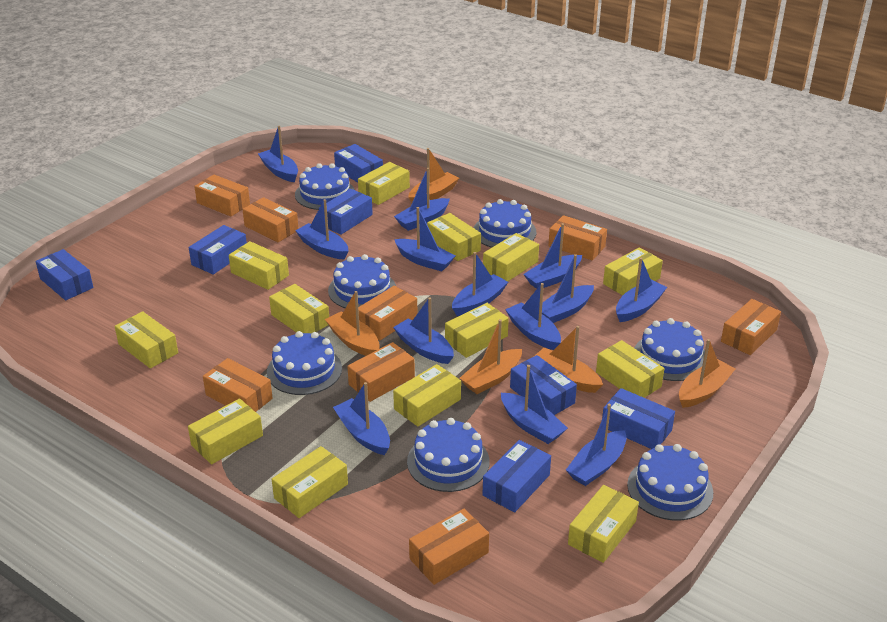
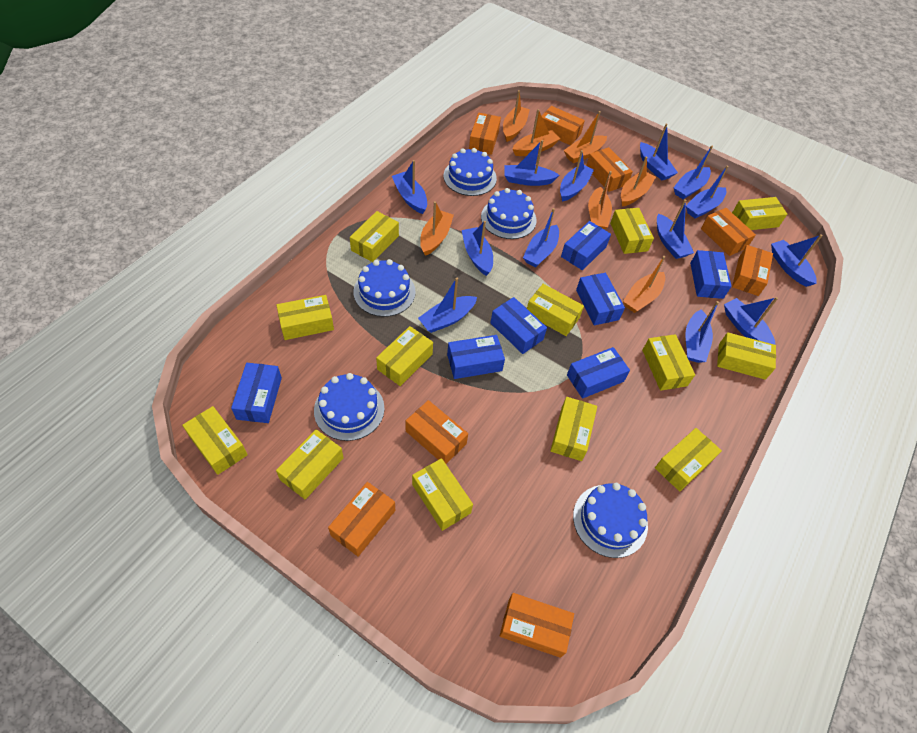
blue cake: 7 -> 5
orange boat: 5 -> 7

